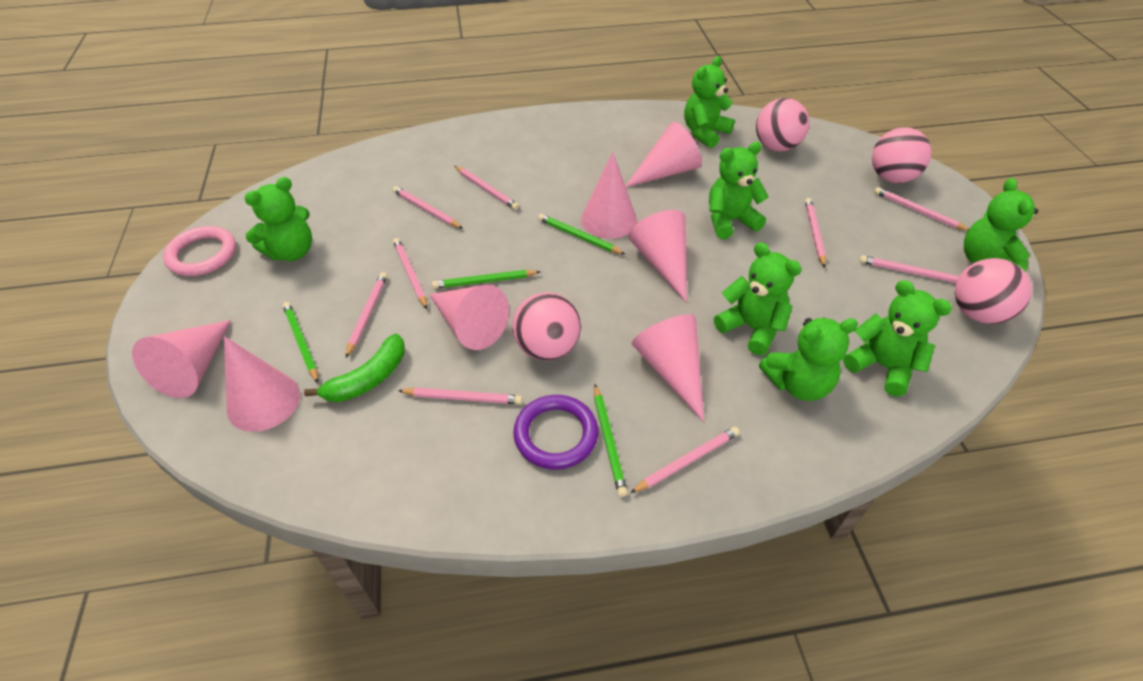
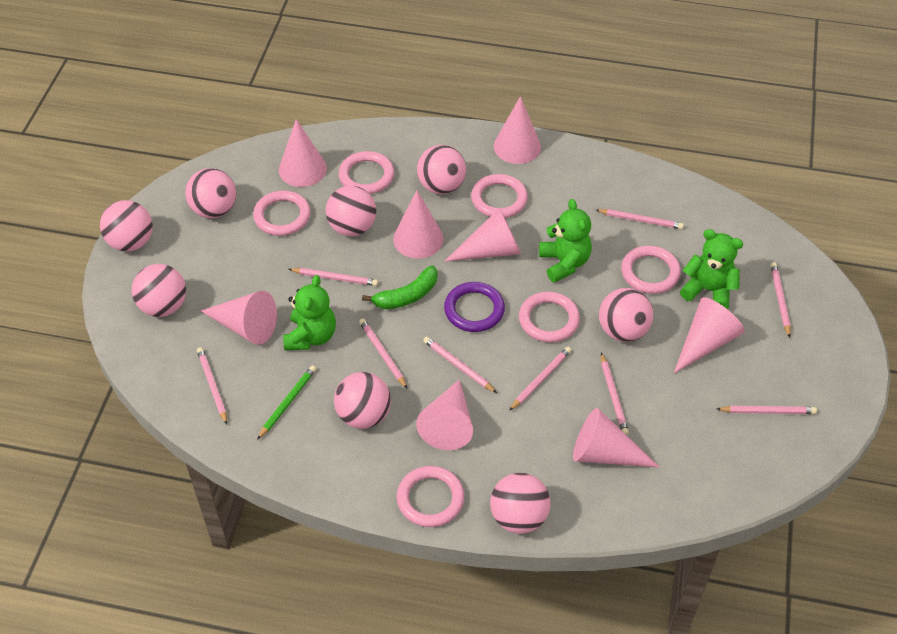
green pencil: 4 -> 1
green teddy bear: 7 -> 3
pink ball: 4 -> 8
pink cone: 7 -> 8
pink ring: 1 -> 6

